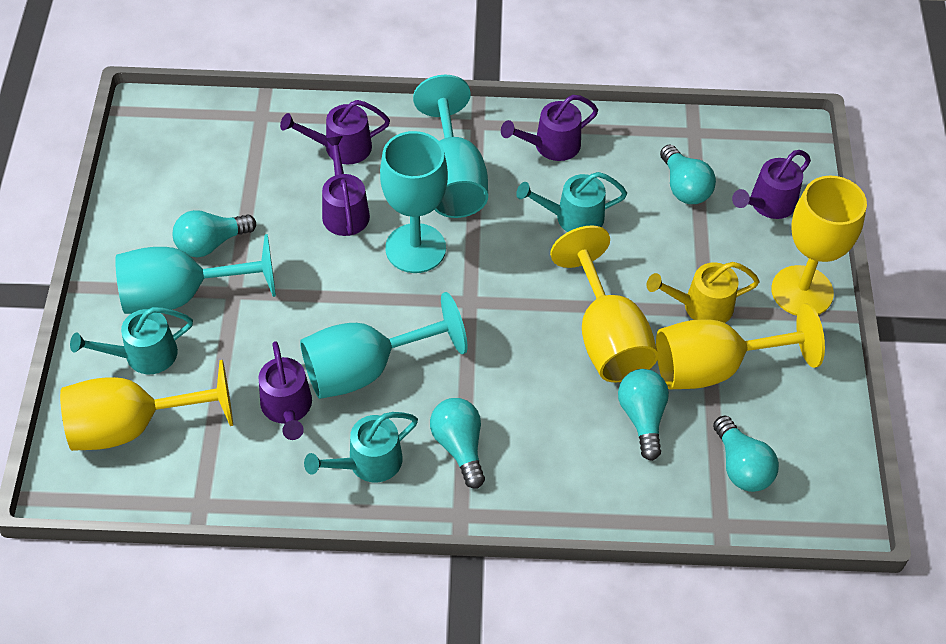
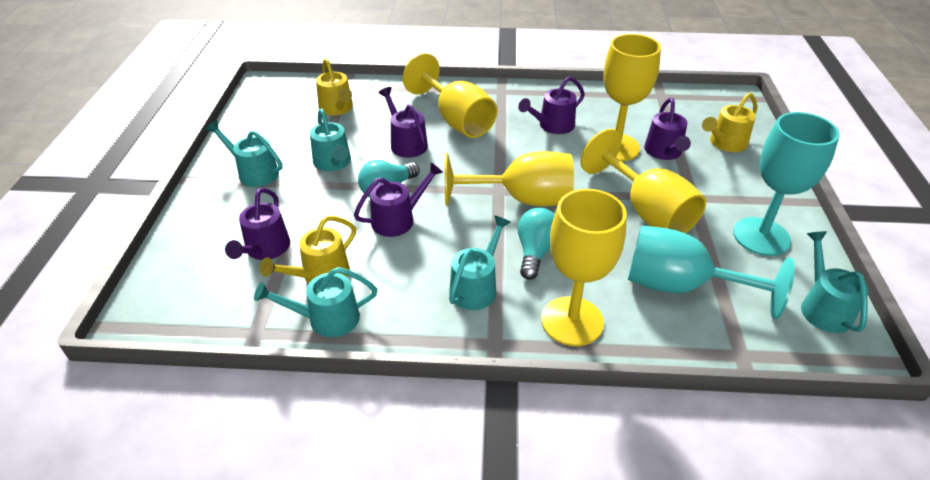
turquoise goblet: 4 -> 2
turquoise light bulb: 5 -> 2
turquoise watering can: 3 -> 5
yellow goblet: 4 -> 5
yellow watering can: 1 -> 3

